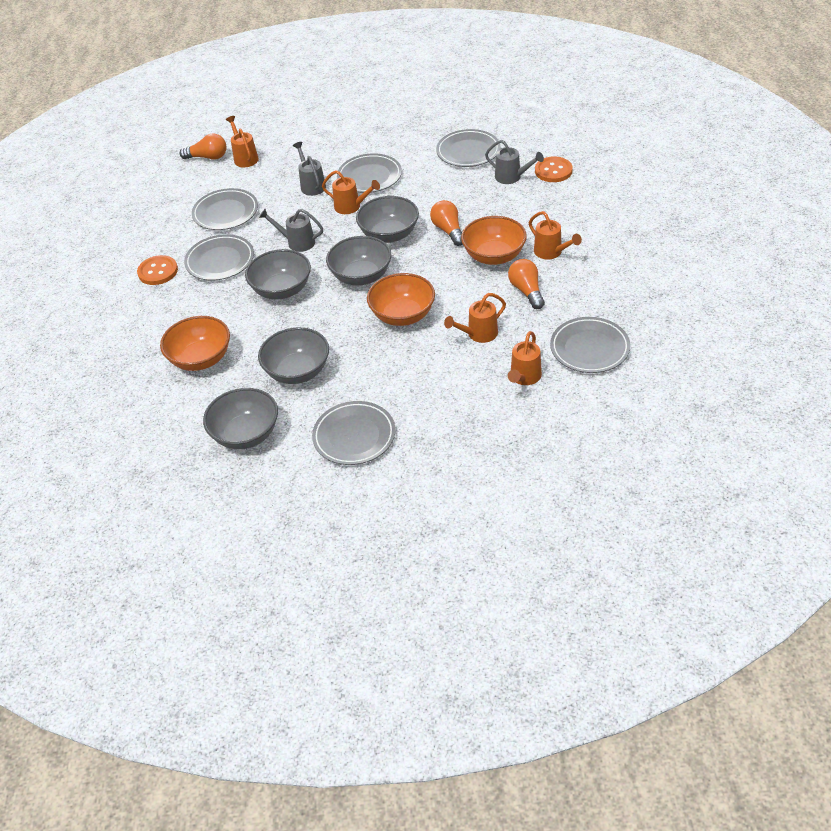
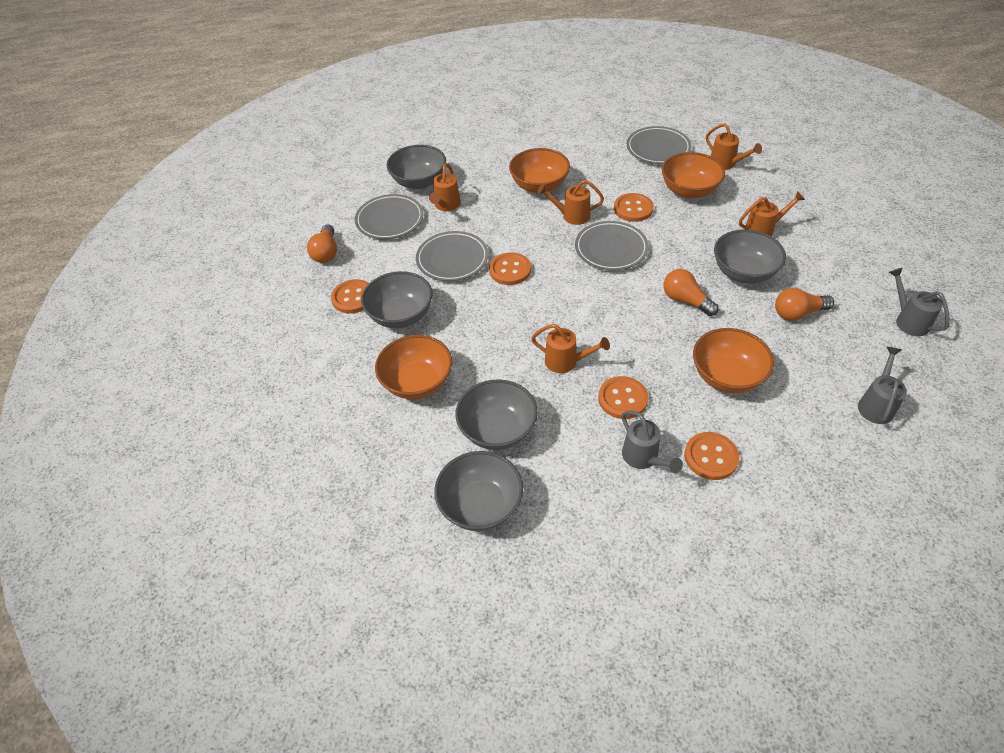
grey plate: 6 -> 4
orange bowl: 3 -> 4
orange button: 2 -> 5

